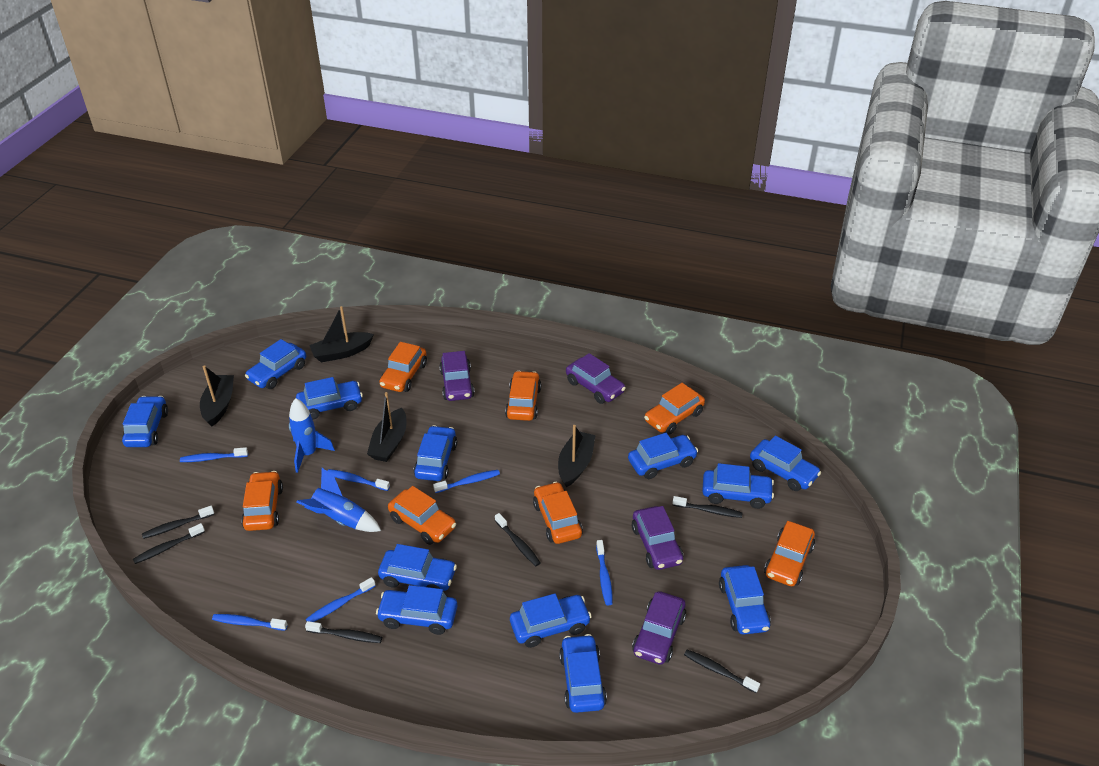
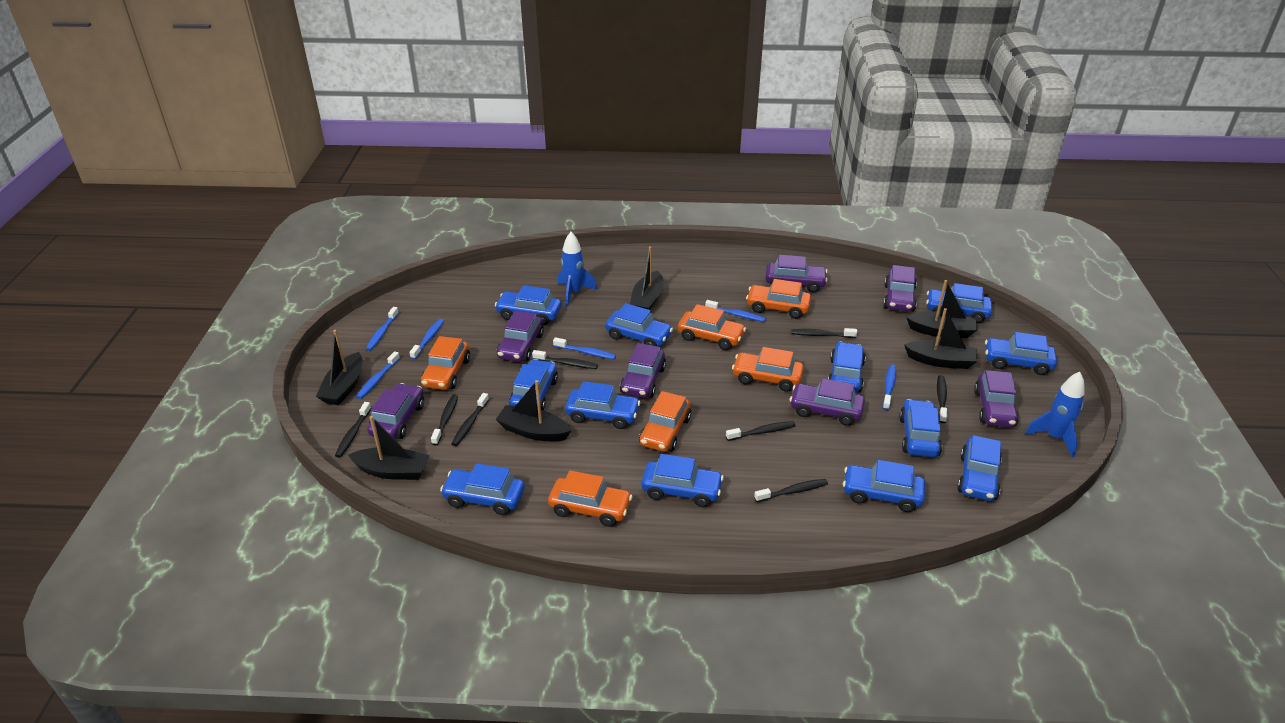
black boat: 4 -> 6
black toothbrush: 6 -> 8
orange car: 7 -> 6
purple car: 4 -> 7

